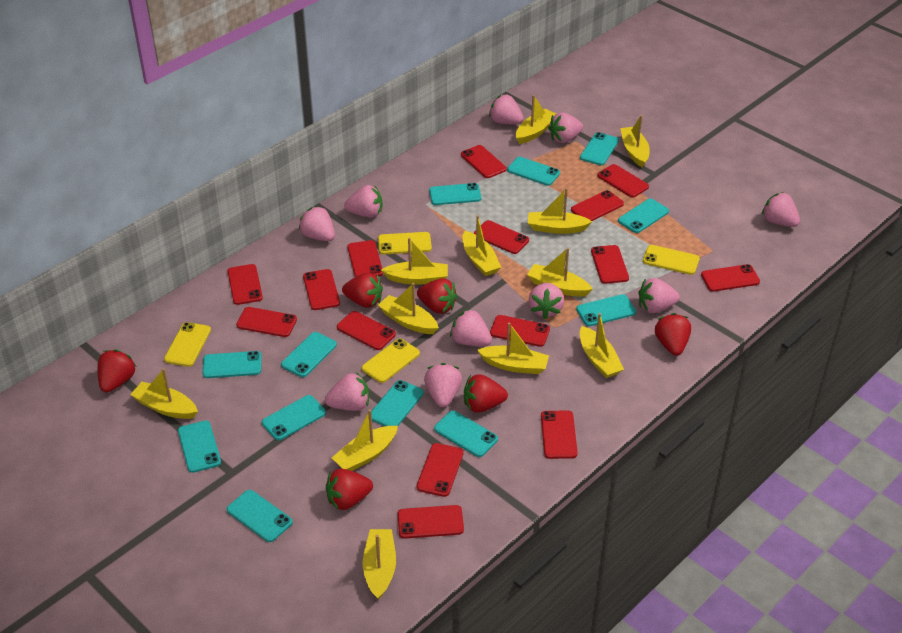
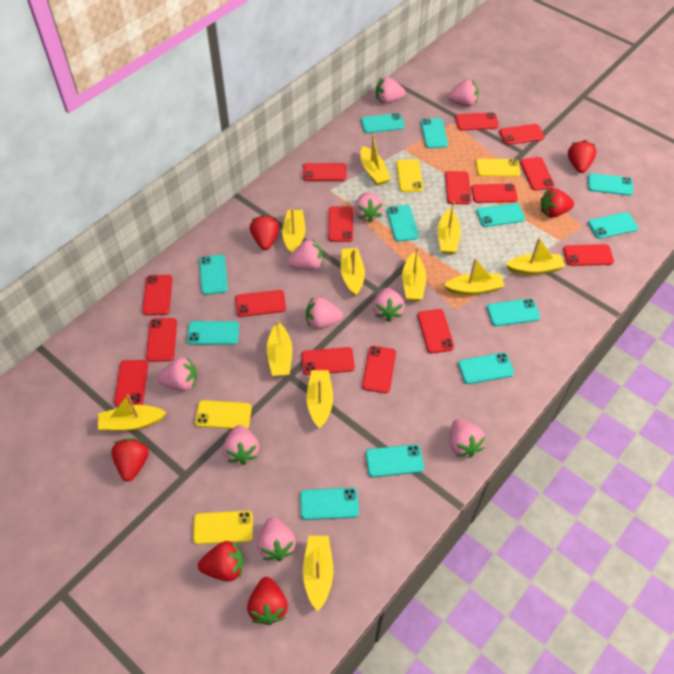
yellow boat: 12 -> 11

